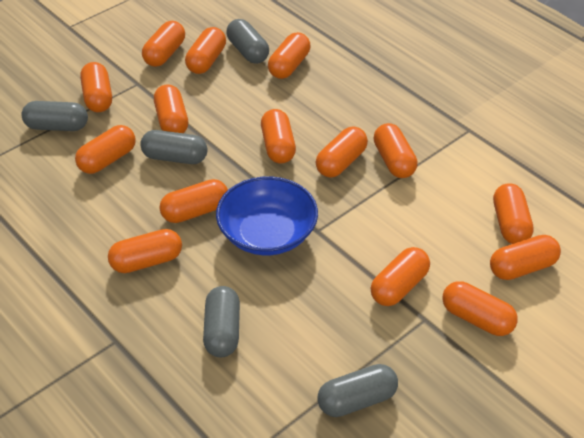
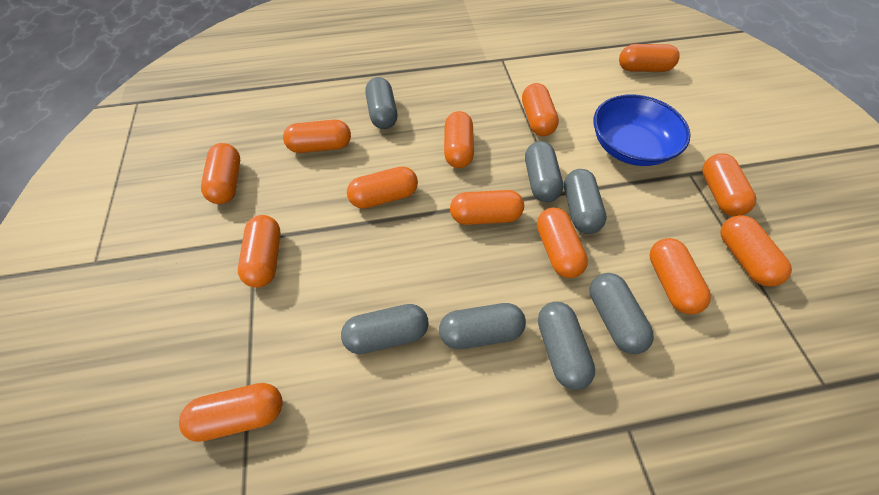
grey capsule: 5 -> 7
orange capsule: 15 -> 13

